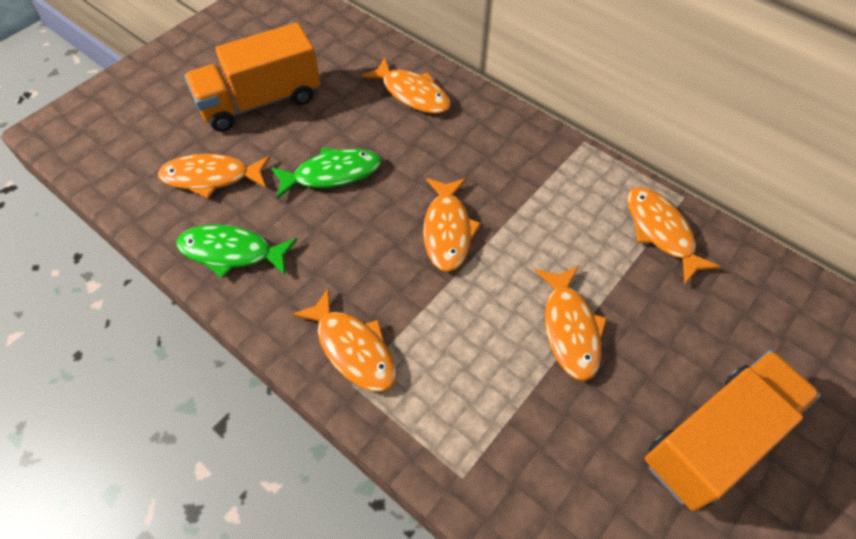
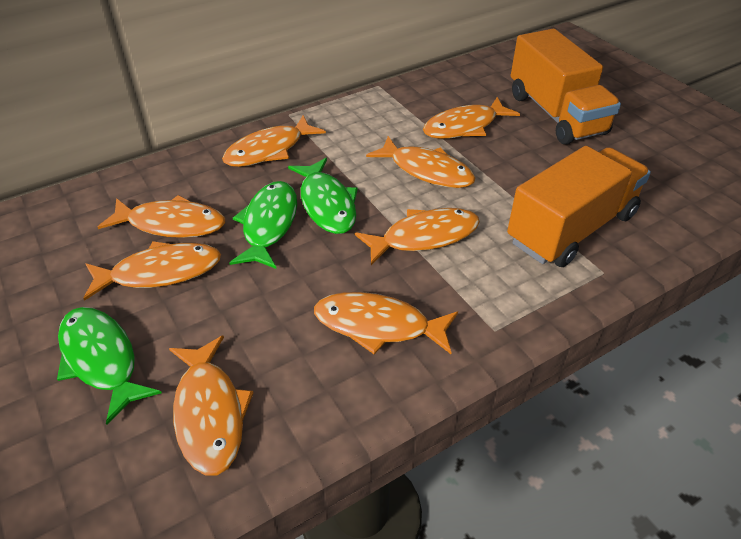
green fish: 2 -> 3
orange fish: 6 -> 8

